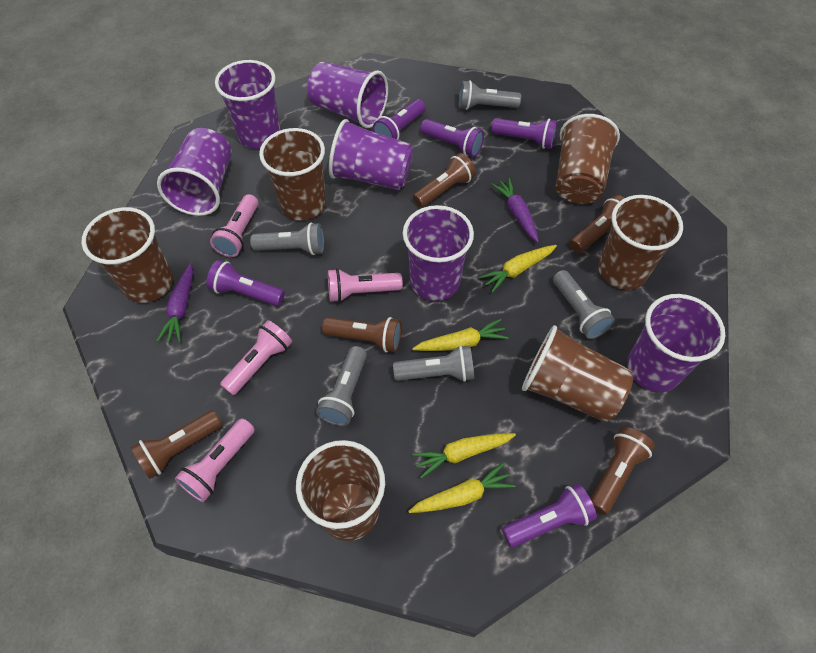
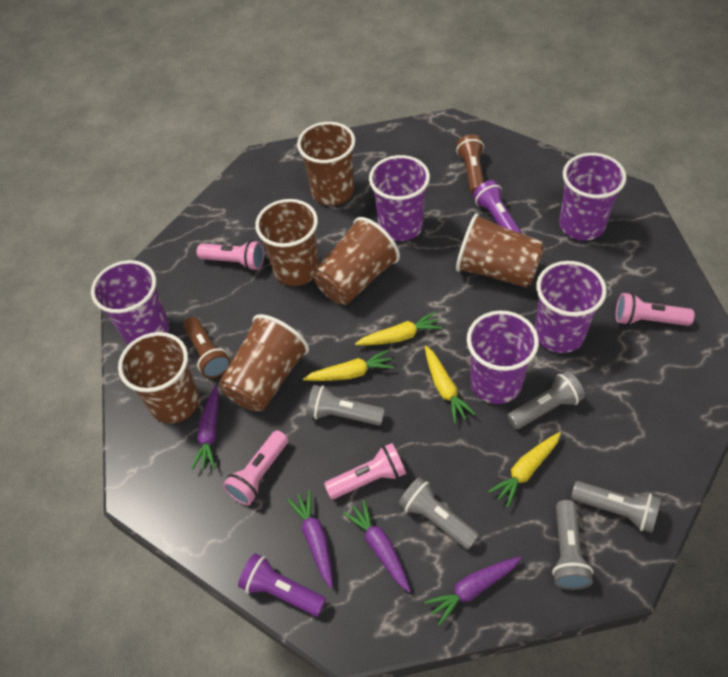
brown flashlight: 5 -> 2
purple carrot: 2 -> 4
purple cup: 6 -> 5
purple flashlight: 5 -> 2

